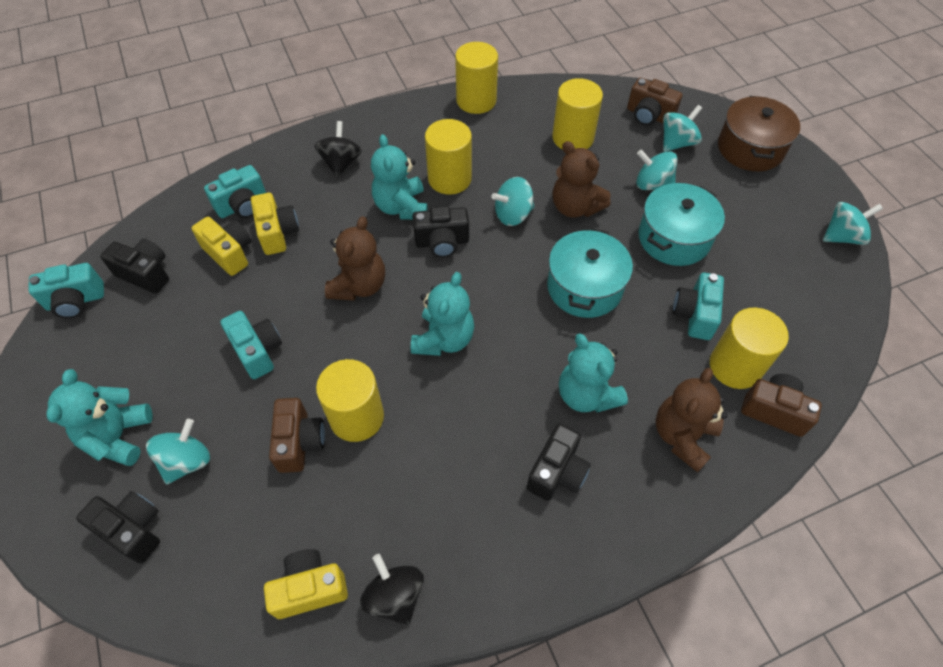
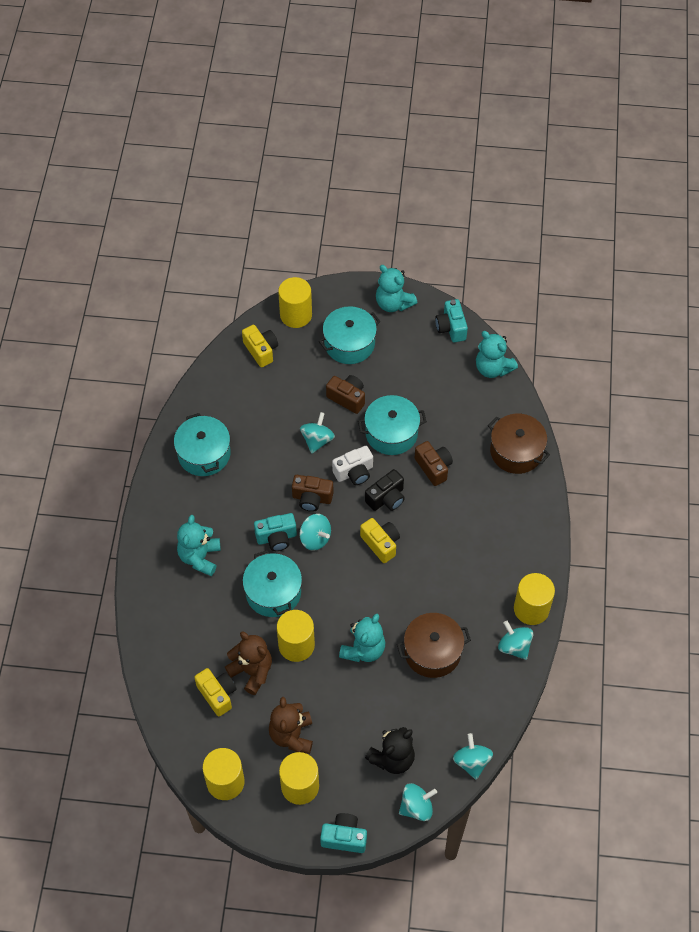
black camera: 4 -> 1
black spinning top: 2 -> 0
black teddy bear: 0 -> 1
brown pot: 1 -> 2
brown teddy bear: 3 -> 2
turquoise camera: 4 -> 3
turquoise pot: 2 -> 4
white camera: 0 -> 1

